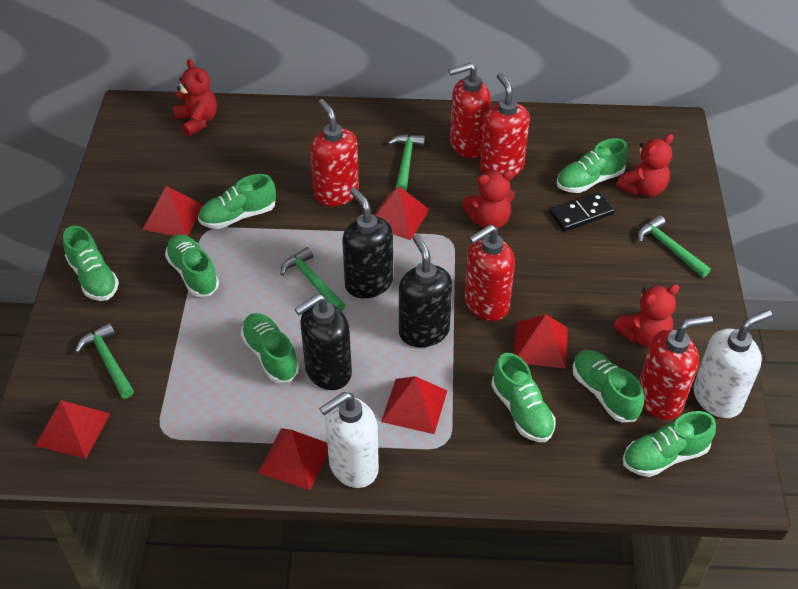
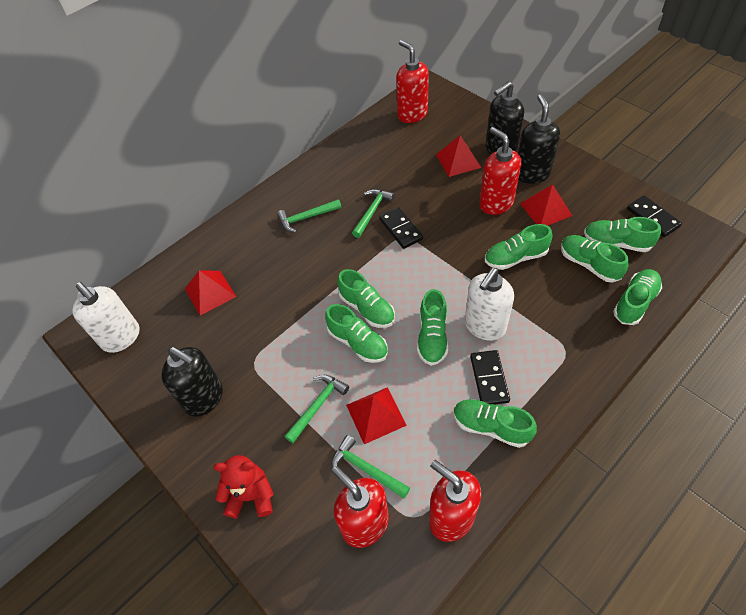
black domino: 1 -> 3
red pyramid: 6 -> 4
red soap dispenser: 5 -> 4
red teddy bear: 4 -> 1

